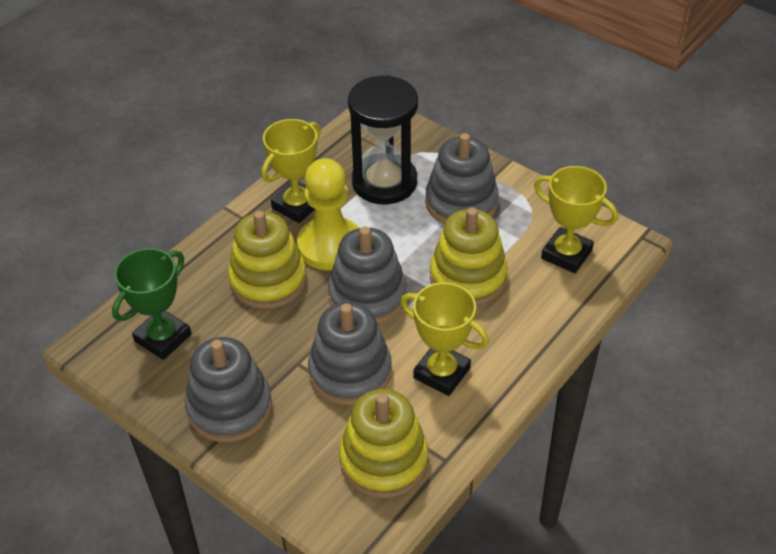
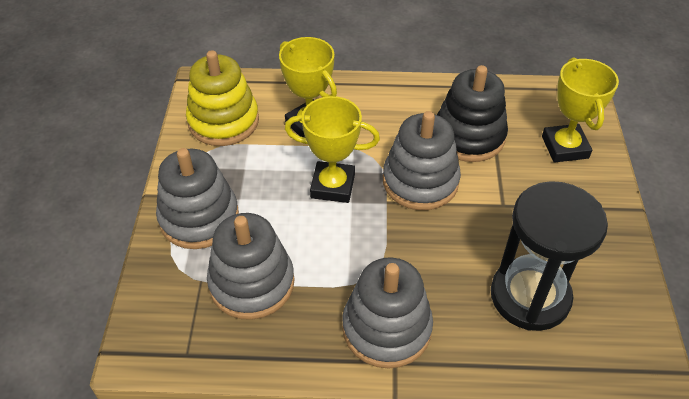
black stacking toy: 0 -> 1
green trophy: 1 -> 0
yellow pawn: 1 -> 0
yellow stacking toy: 3 -> 1

